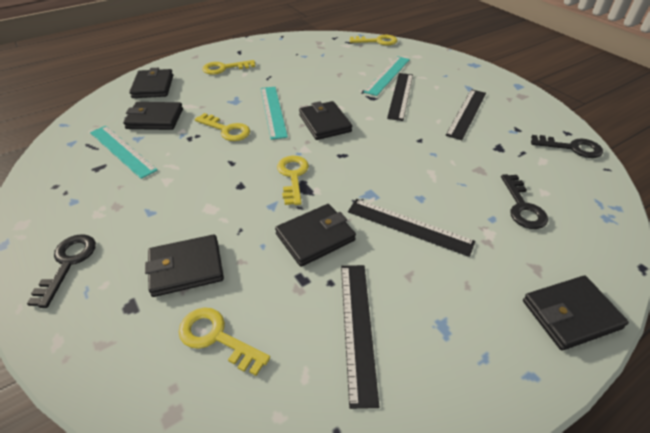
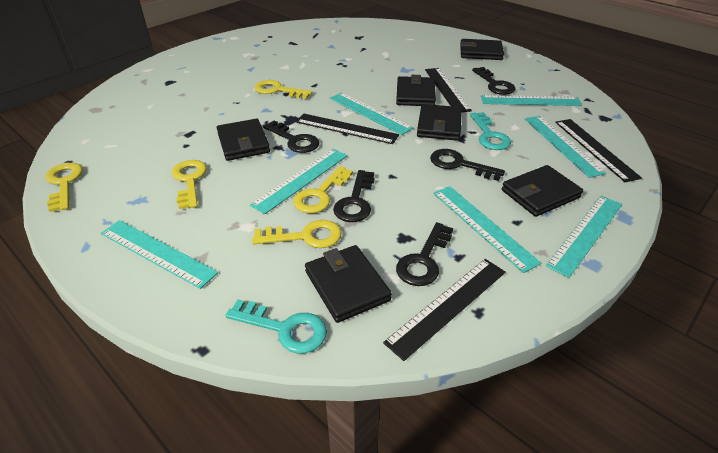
black key: 3 -> 5
turquoise key: 0 -> 2
turquoise ruler: 3 -> 7

